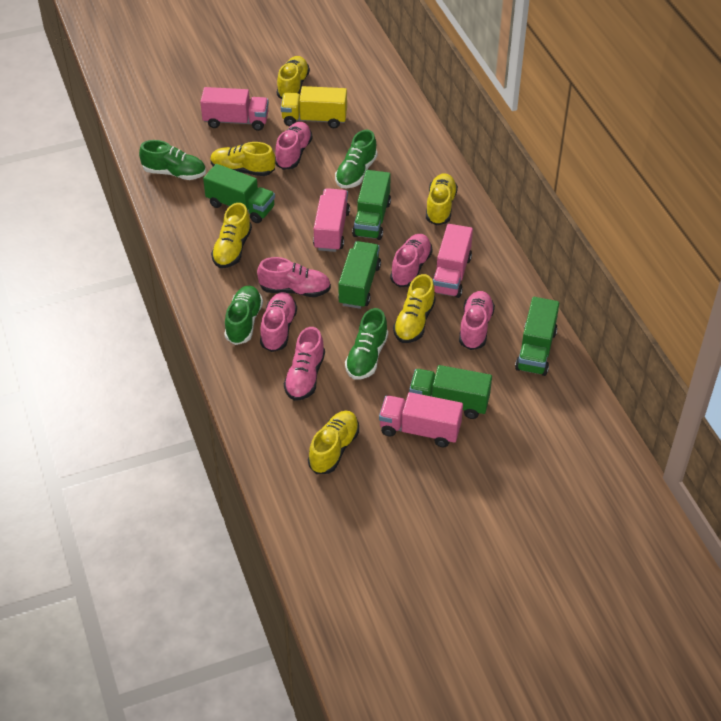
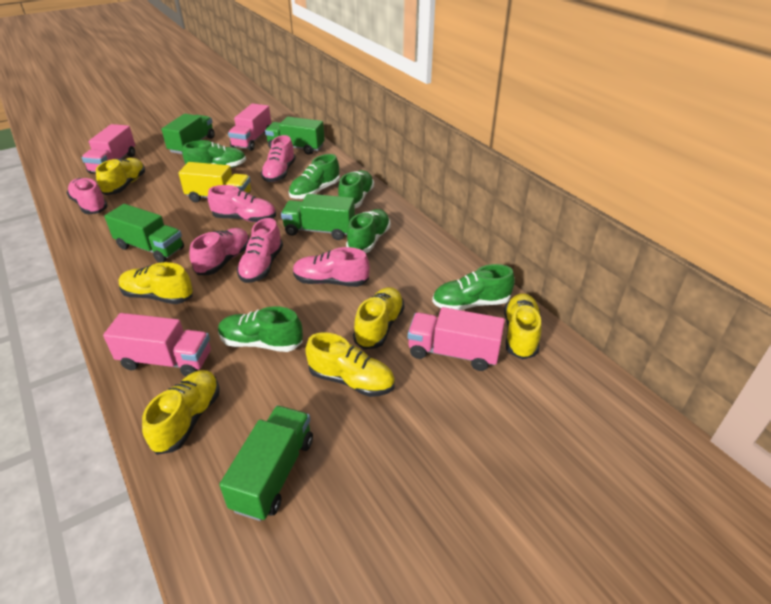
green shoe: 4 -> 6

